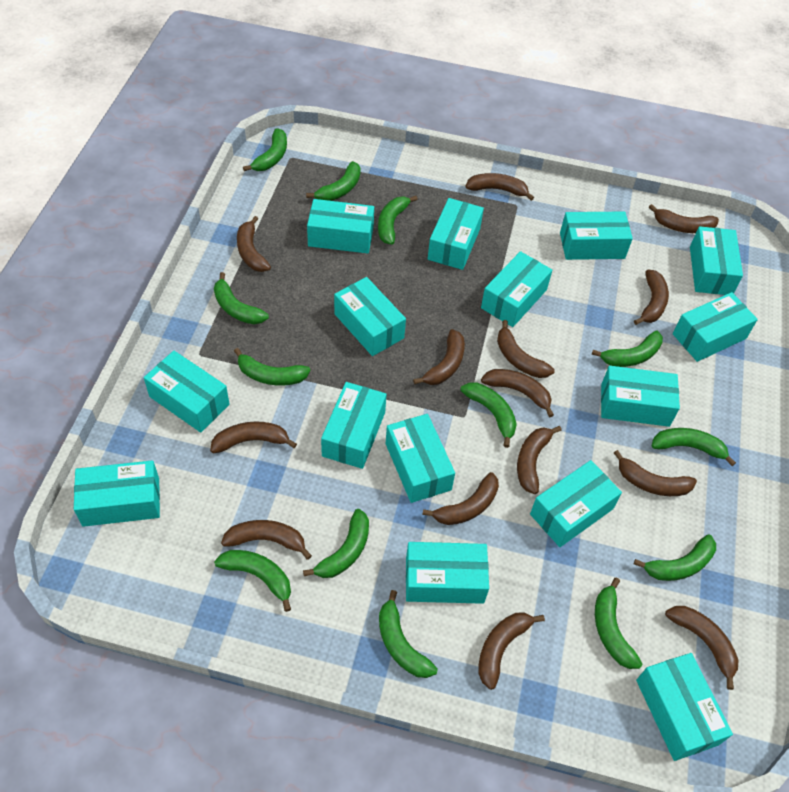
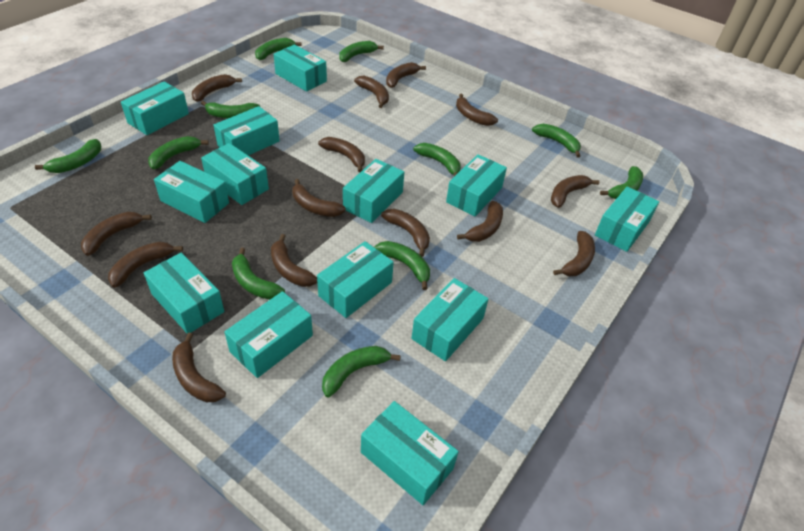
green banana: 13 -> 11
turquoise box: 15 -> 13

